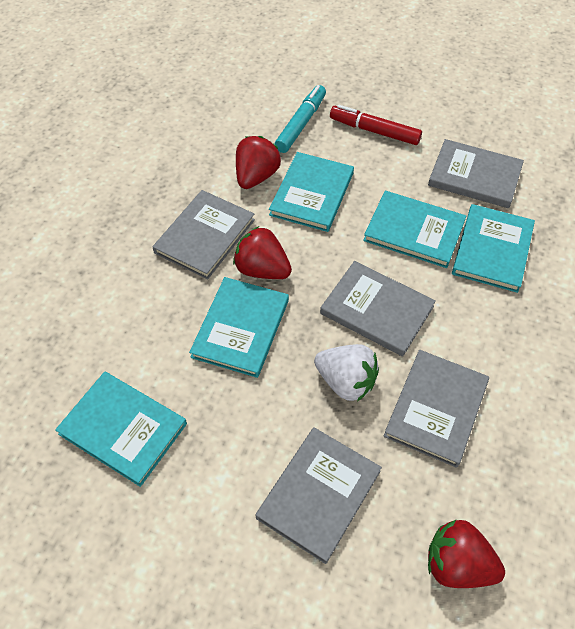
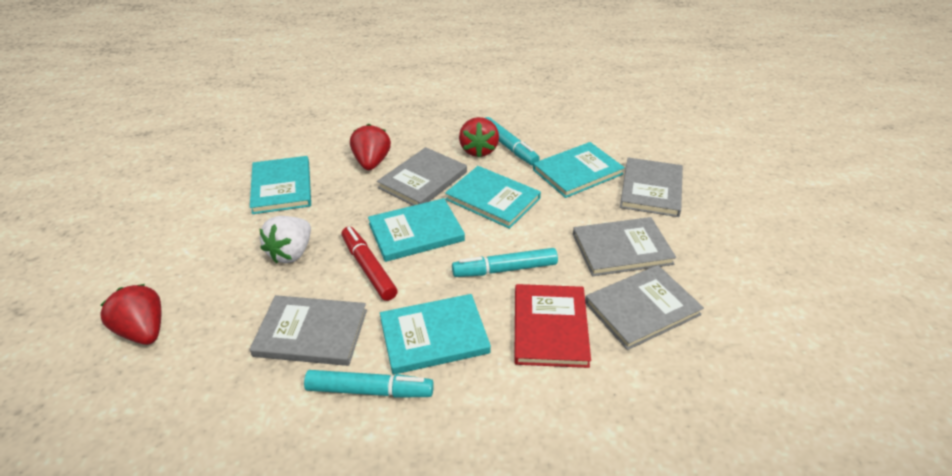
red book: 0 -> 1
turquoise marker: 1 -> 3

